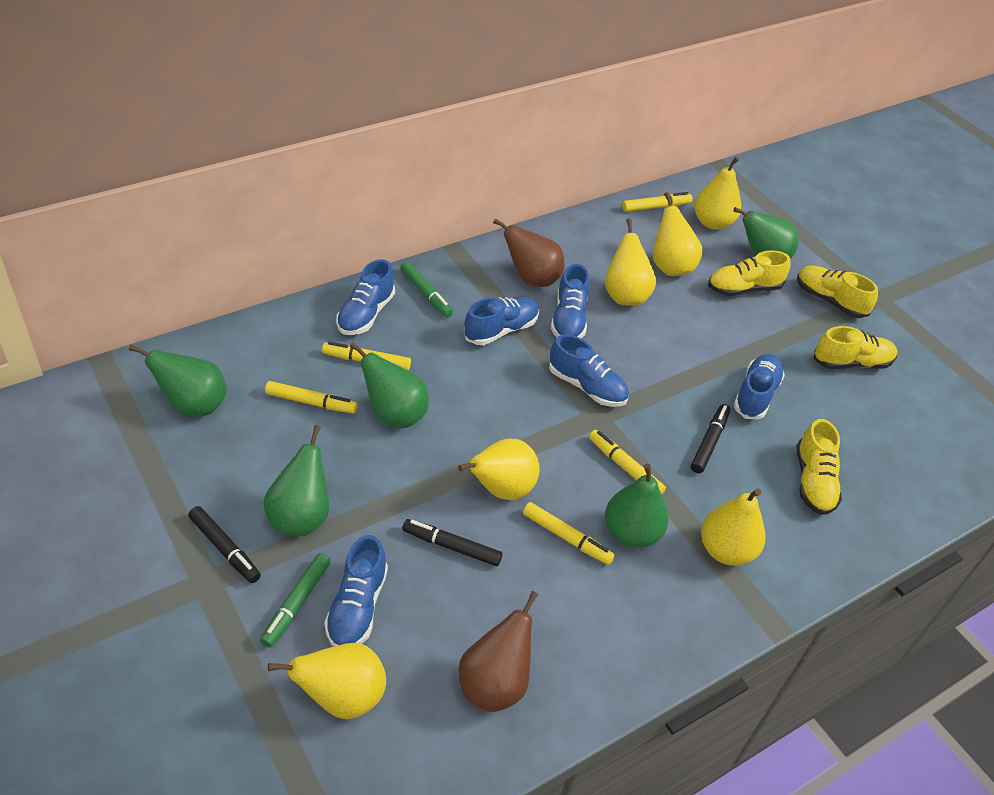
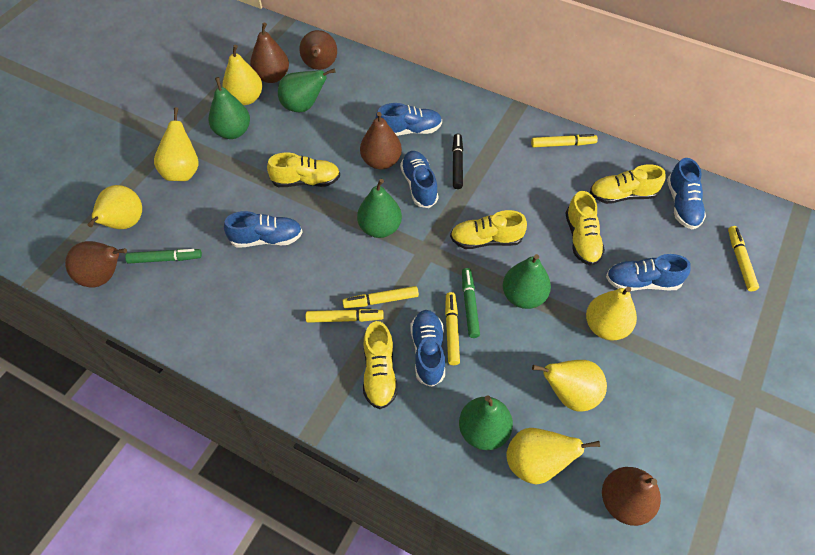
black marker: 3 -> 1
brown pear: 2 -> 5
yellow shoe: 4 -> 5

